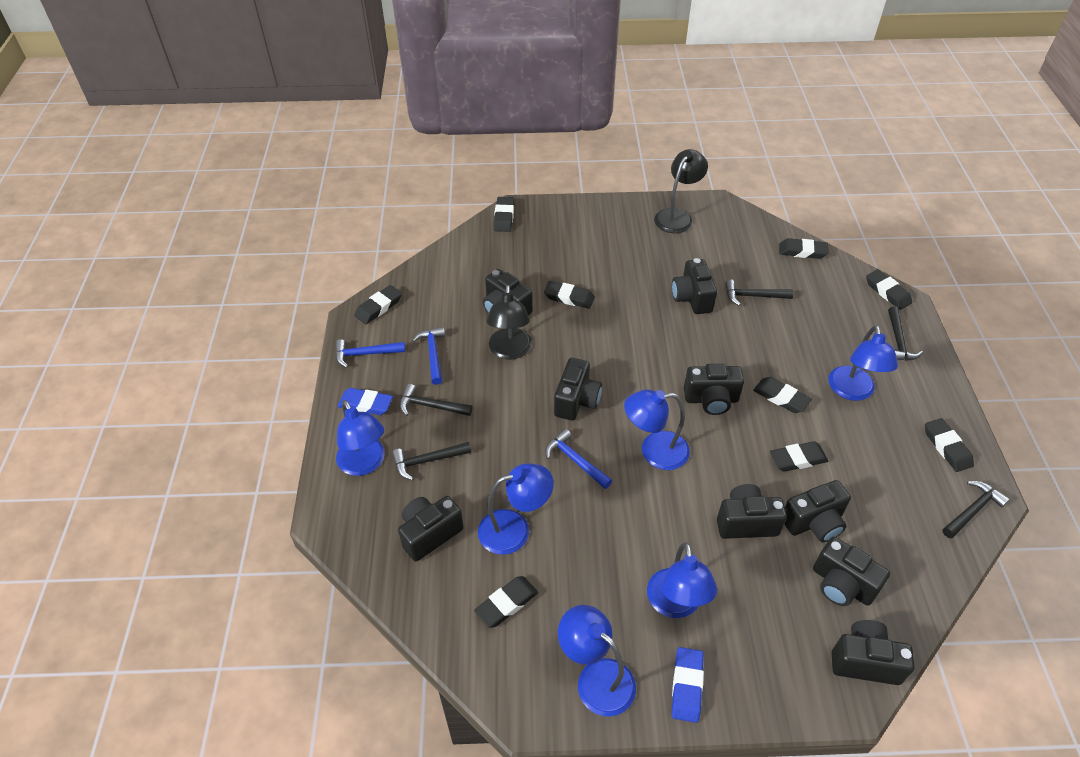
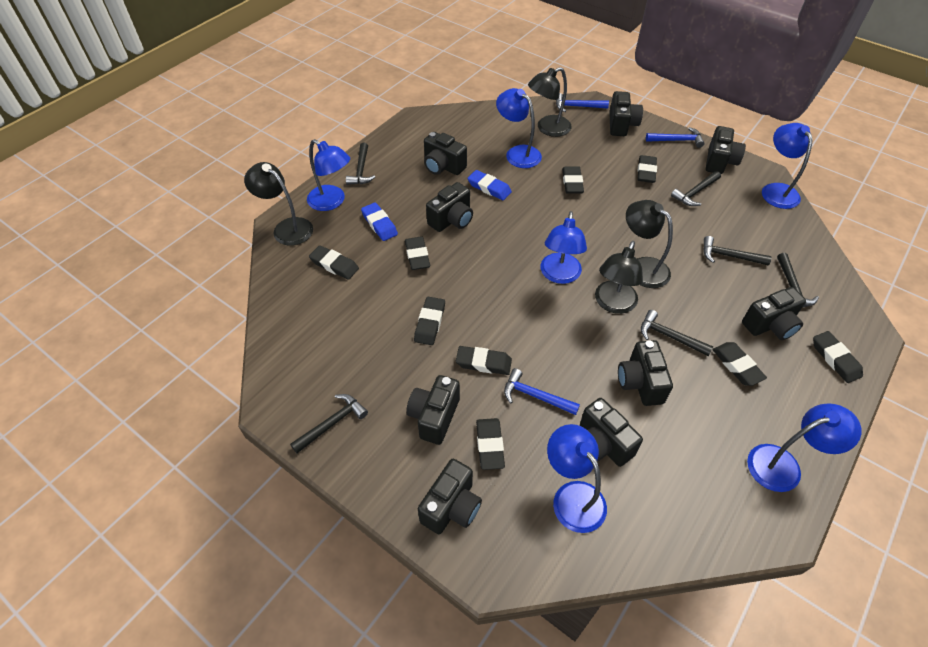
black hammer: 5 -> 6
black lamp: 2 -> 4

